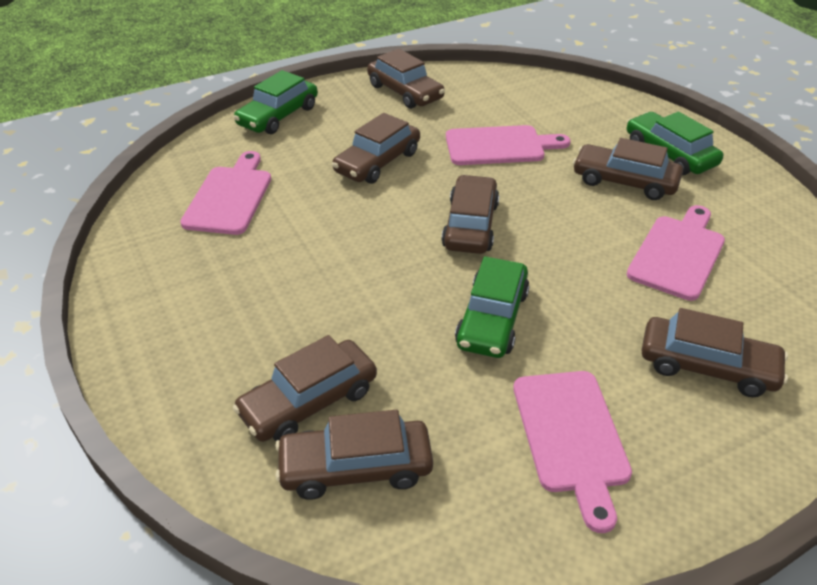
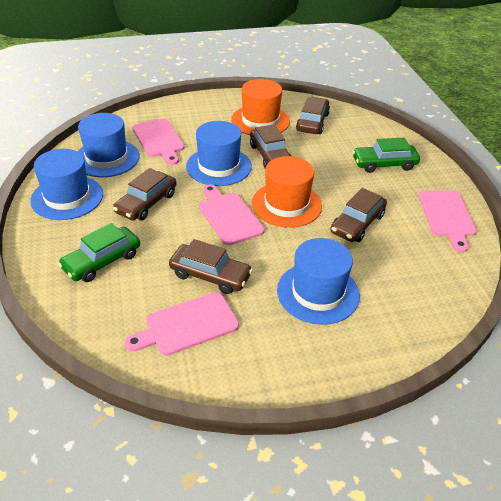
blue hat: 0 -> 4
brown car: 7 -> 5
green car: 3 -> 2
orange hat: 0 -> 2

